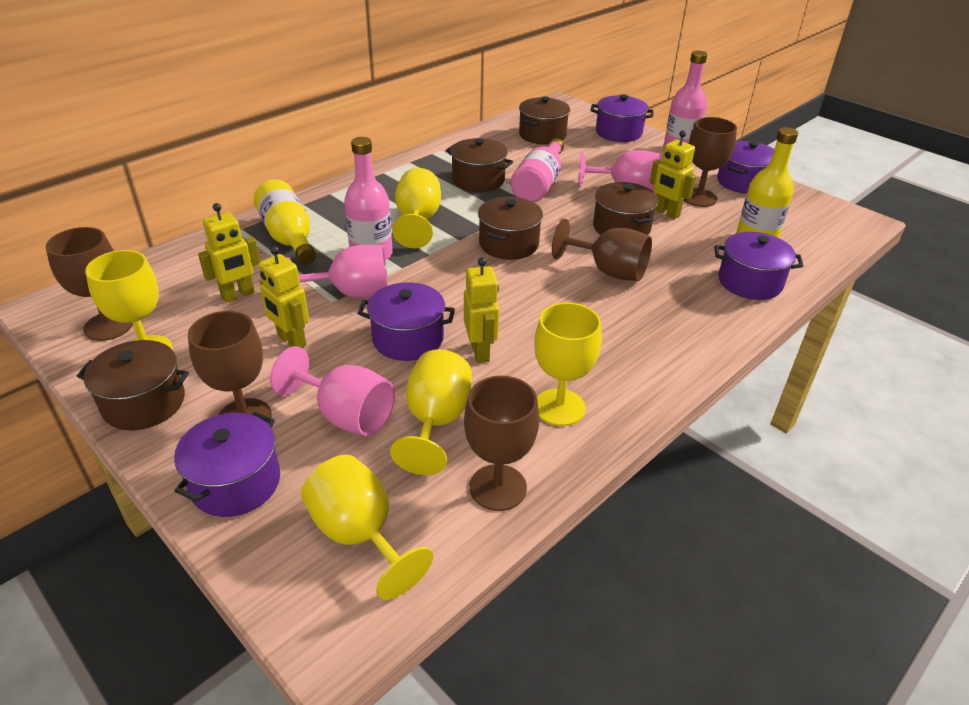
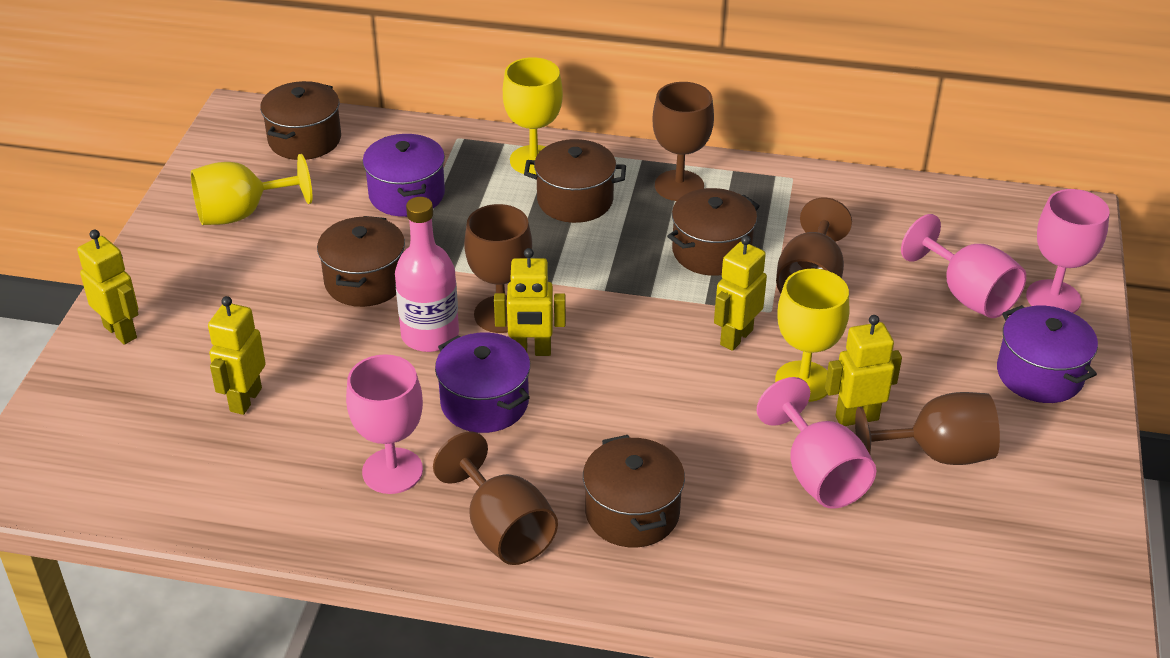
pink bottle: 3 -> 1
pink goblet: 3 -> 4
purple pot: 5 -> 3
yellow bottle: 2 -> 0
yellow goblet: 5 -> 3
yellow robot: 4 -> 5

